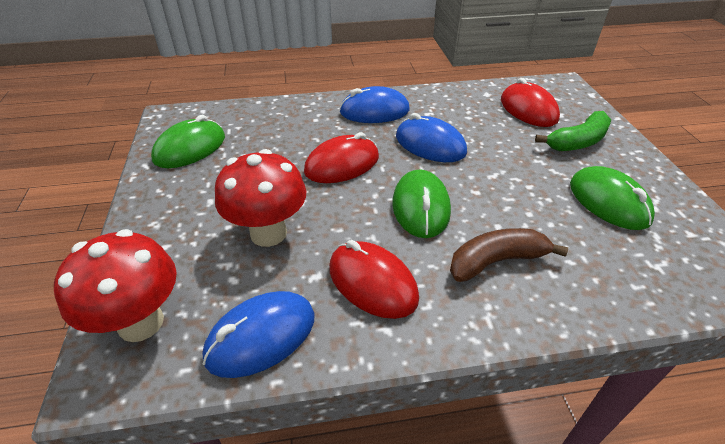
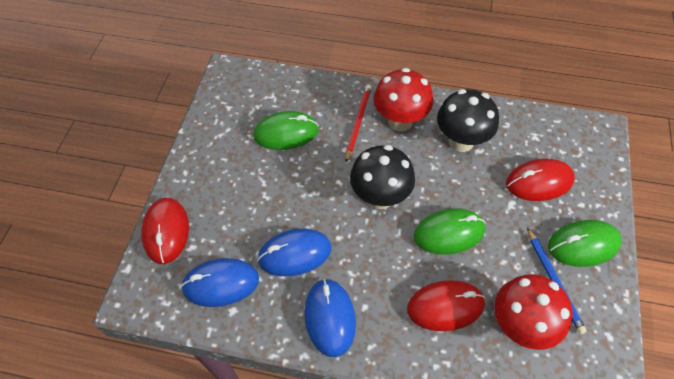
black mushroom: 0 -> 2
blue pencil: 0 -> 1
brown banana: 1 -> 0
green banana: 1 -> 0
red pencil: 0 -> 1

